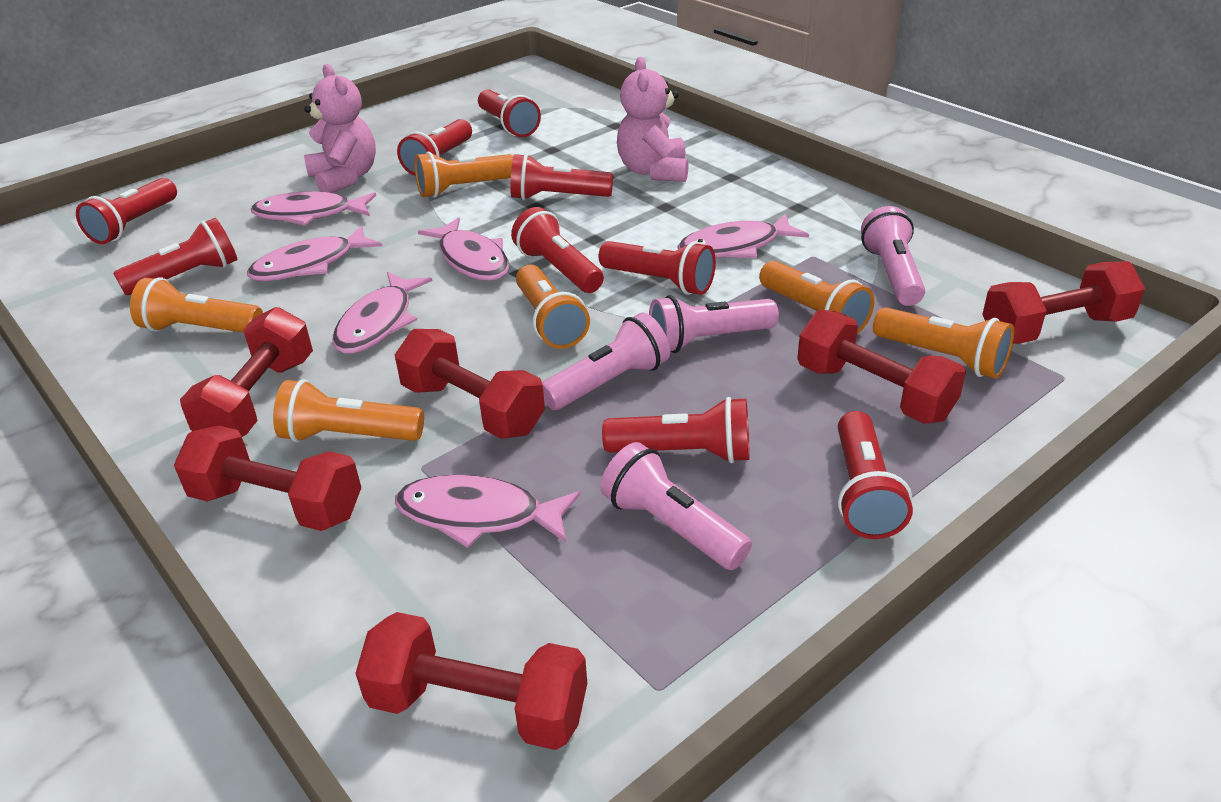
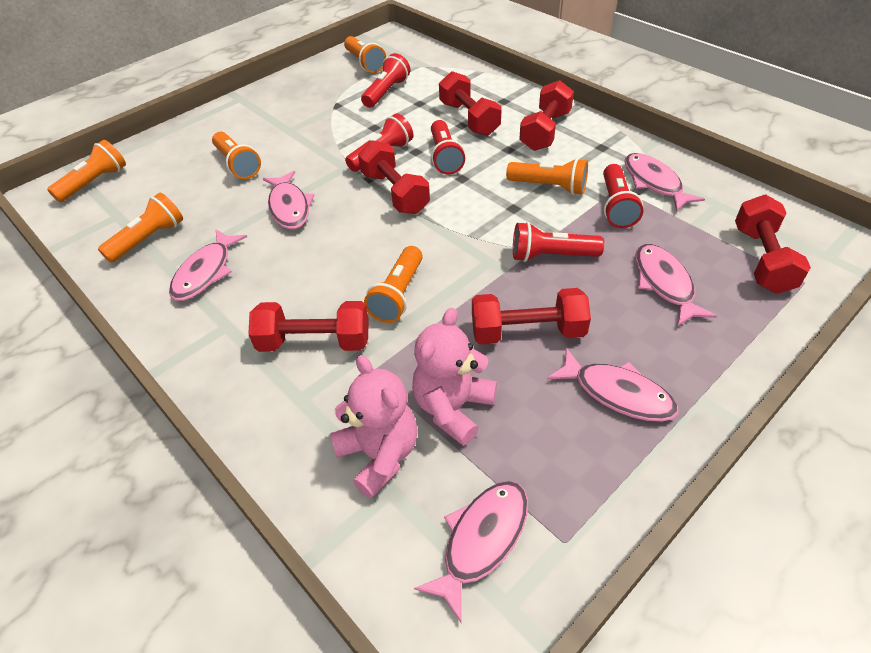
pink flashlight: 4 -> 0
red flashlight: 9 -> 5

